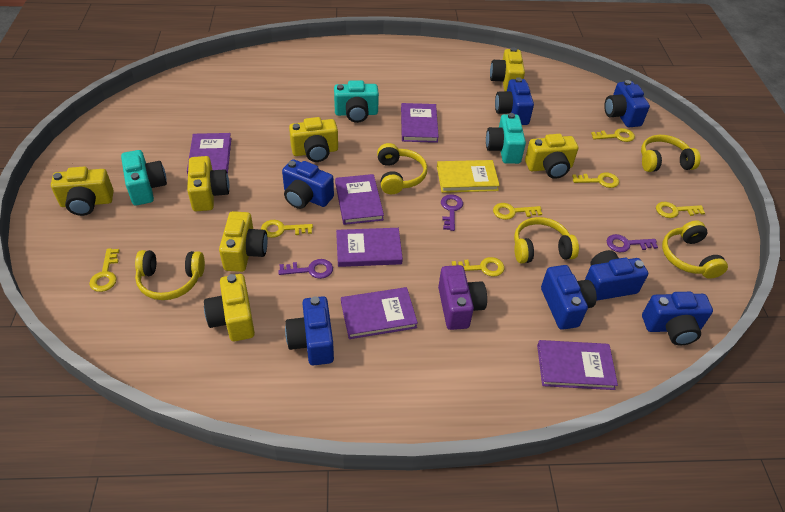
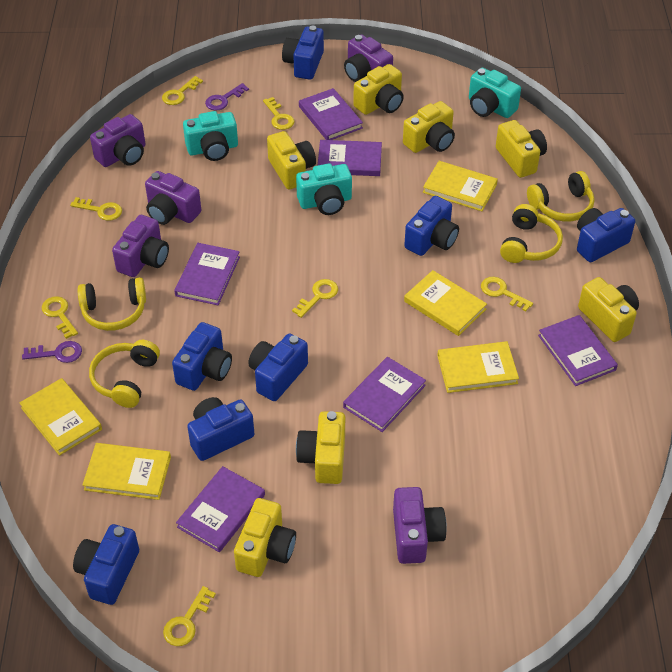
purple camera: 1 -> 5
purple key: 3 -> 2
yellow book: 1 -> 5
yellow headphones: 5 -> 4

